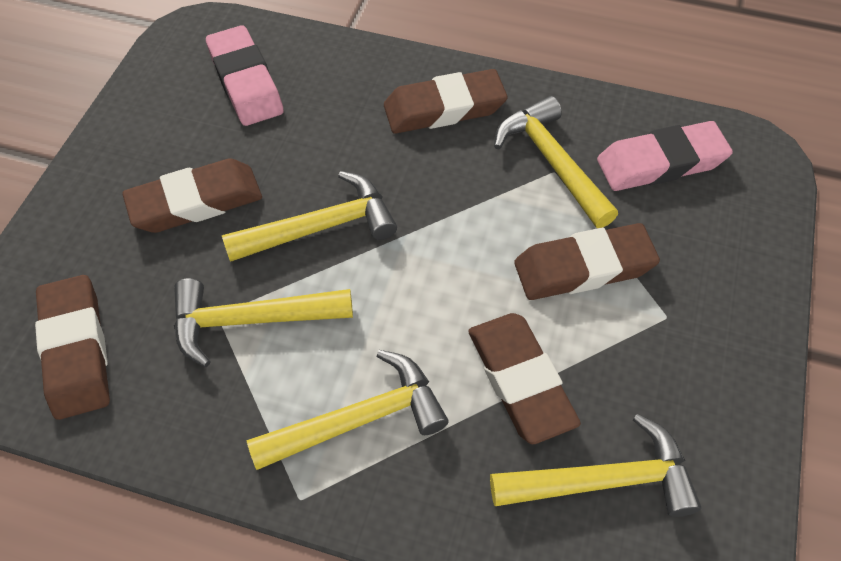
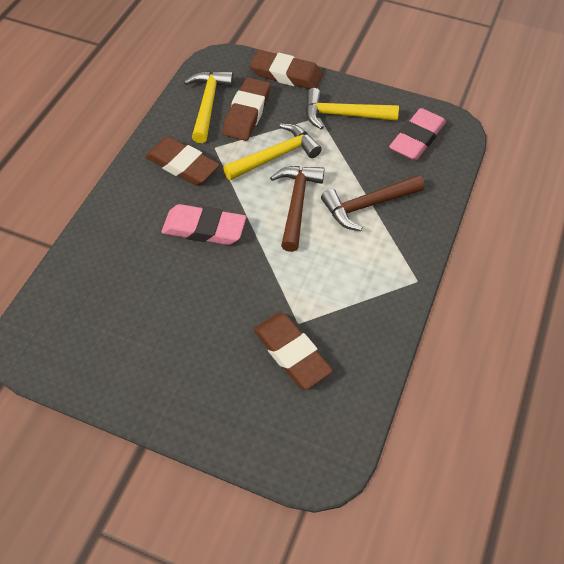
brown eraser: 5 -> 4
brown hammer: 0 -> 2
yellow hammer: 5 -> 3

